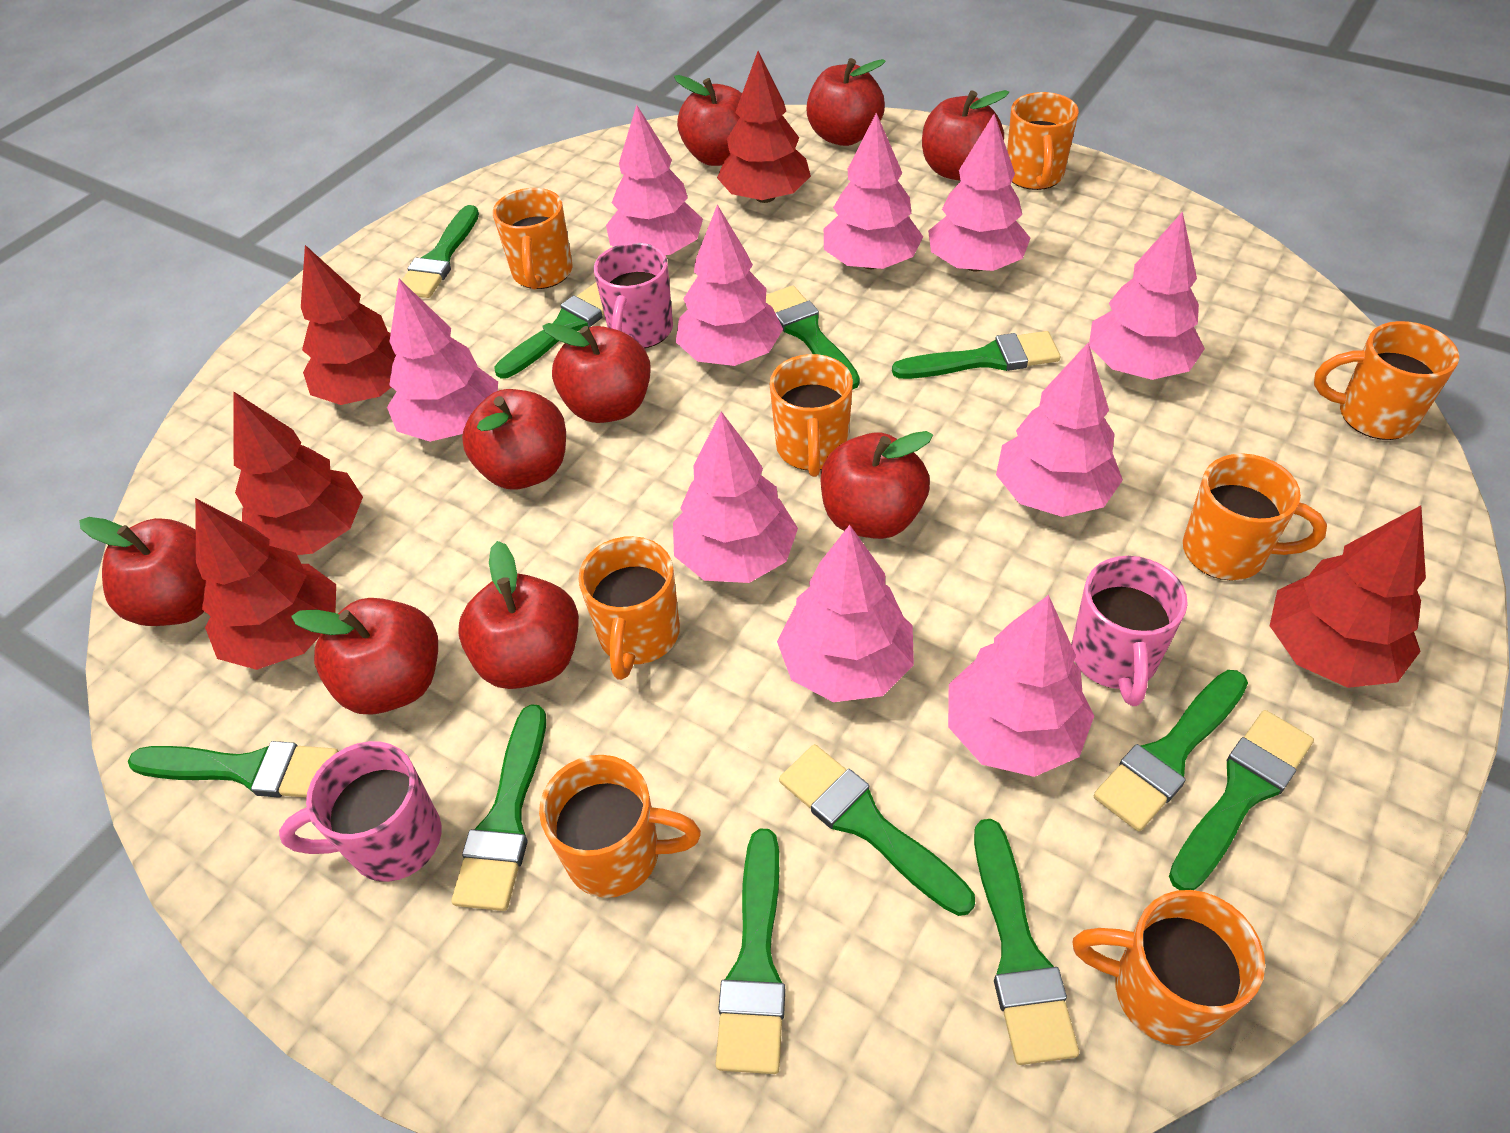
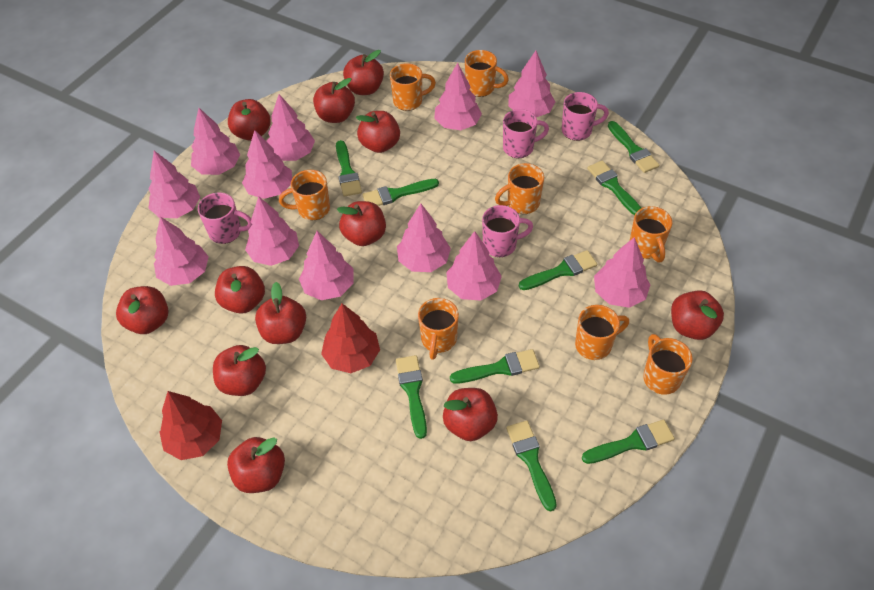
green brush: 11 -> 9
pink mug: 3 -> 4
pink tree: 10 -> 12
red apple: 9 -> 12
red tree: 5 -> 2

